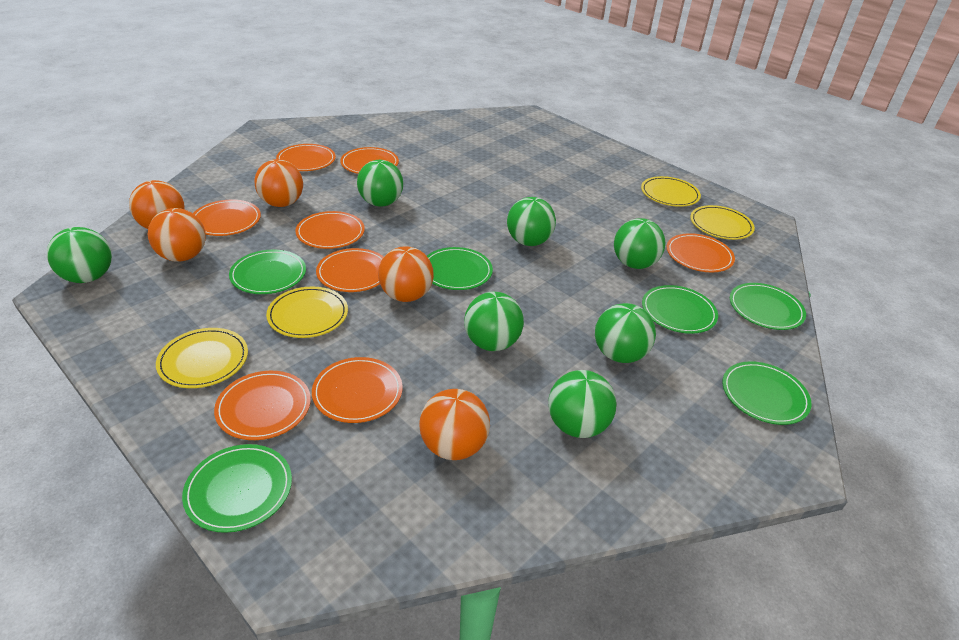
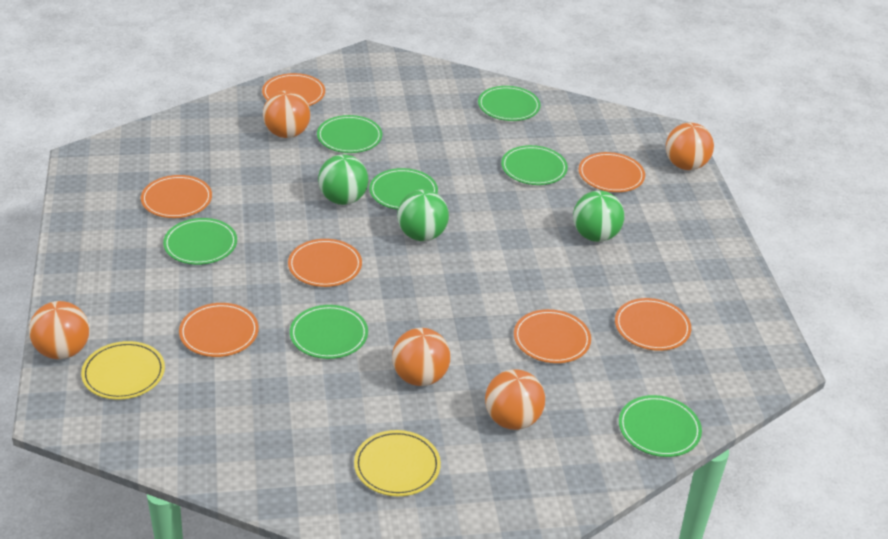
green ball: 7 -> 3
green plate: 6 -> 7
orange plate: 8 -> 7
yellow plate: 4 -> 2

